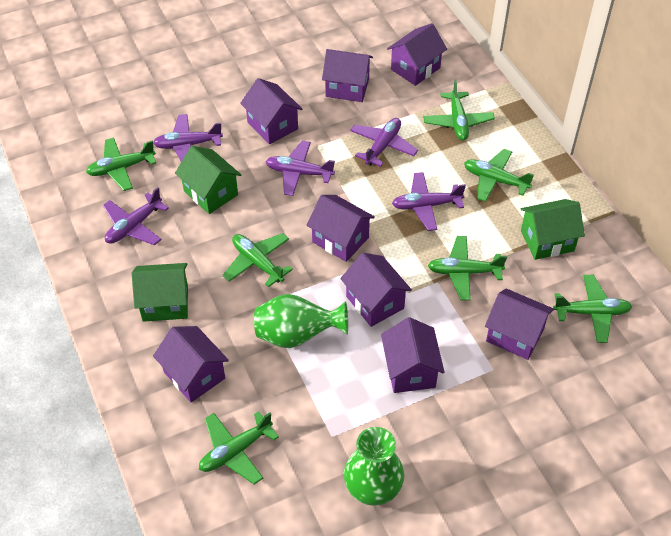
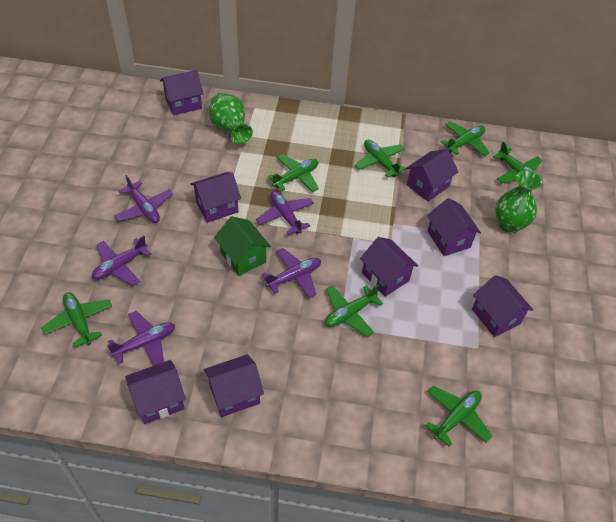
green house: 3 -> 1

